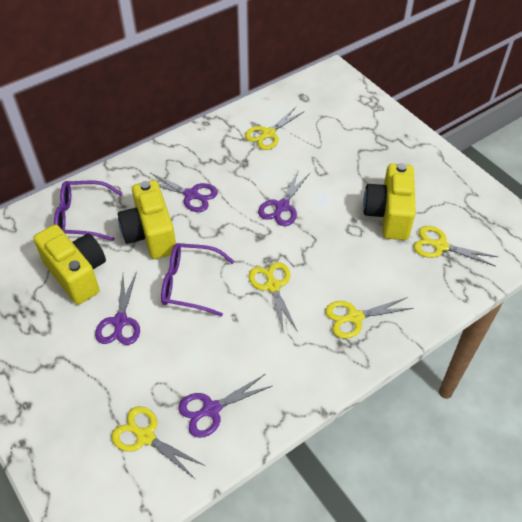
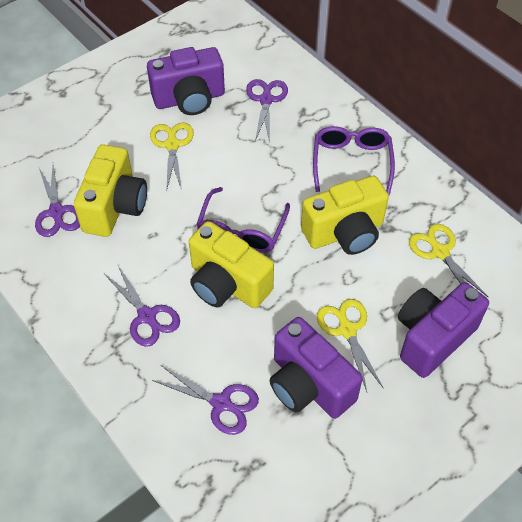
purple camera: 0 -> 3
yellow scissors: 5 -> 3

